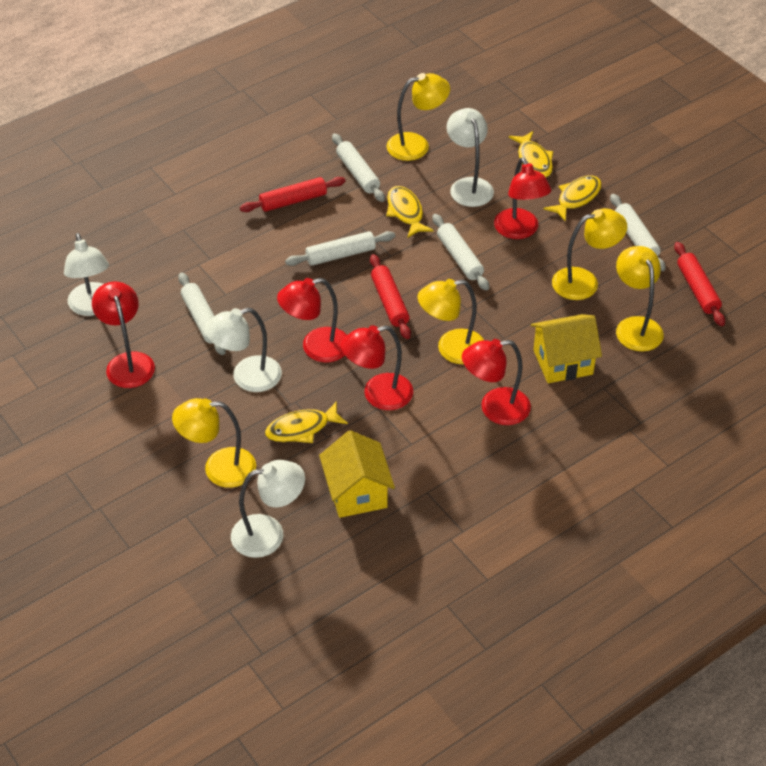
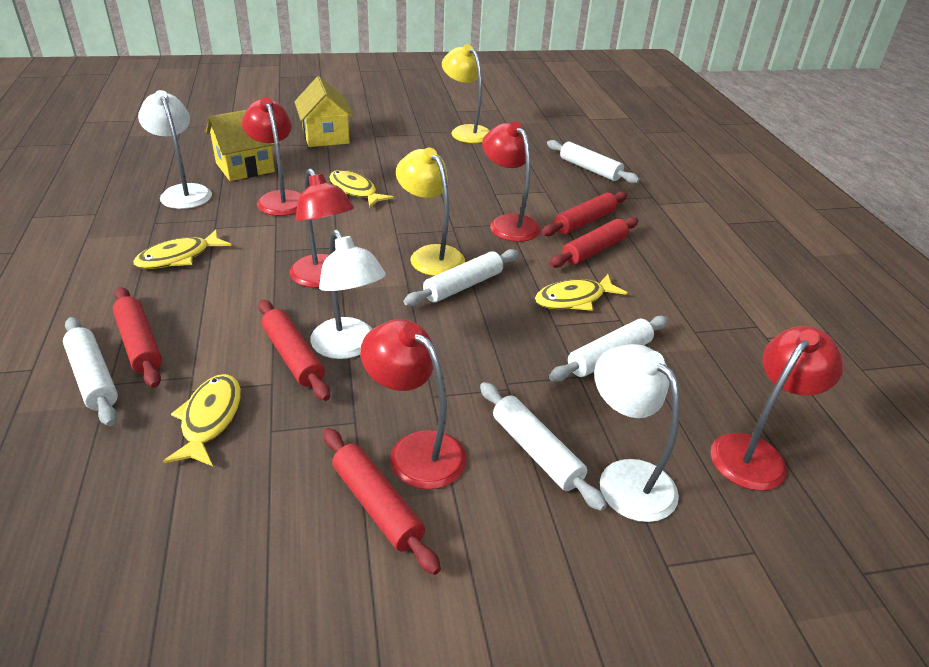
red rolling pin: 3 -> 5
white lamp: 4 -> 3
yellow lamp: 5 -> 2

